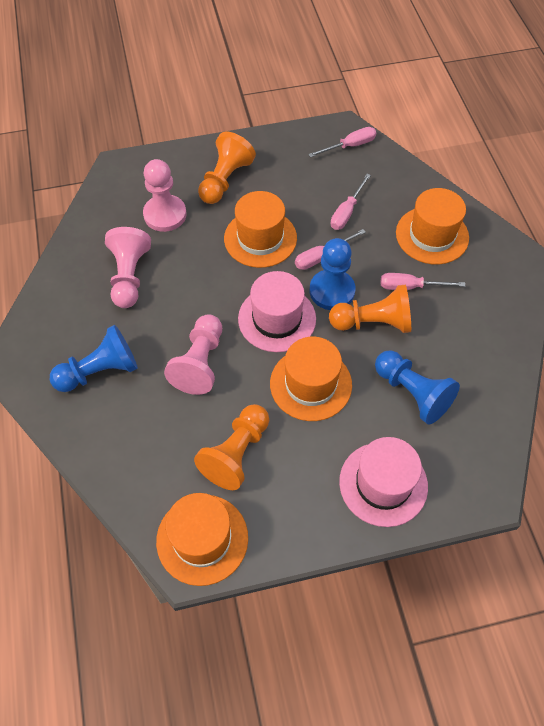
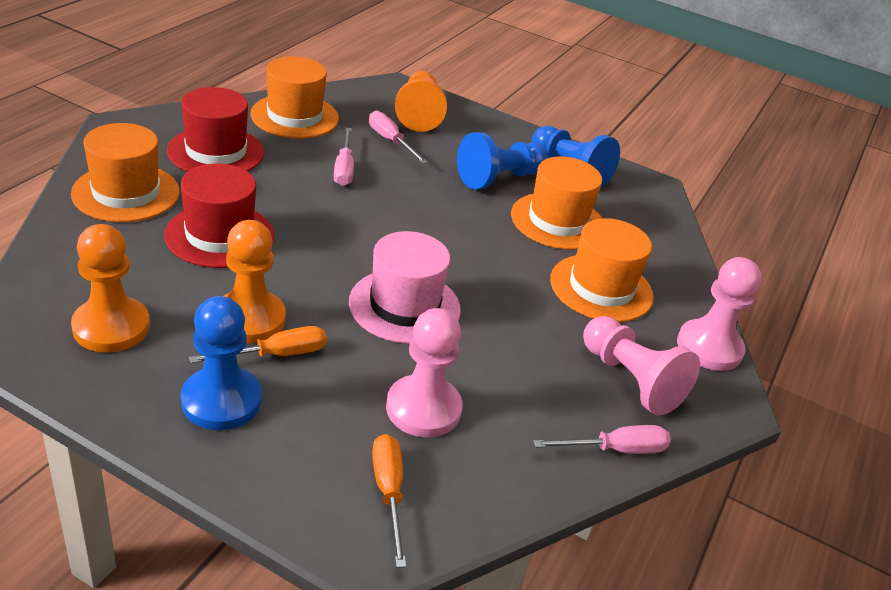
orange screwdriver: 0 -> 2
pink hat: 2 -> 1
pink screwdriver: 4 -> 3
red hat: 0 -> 2

